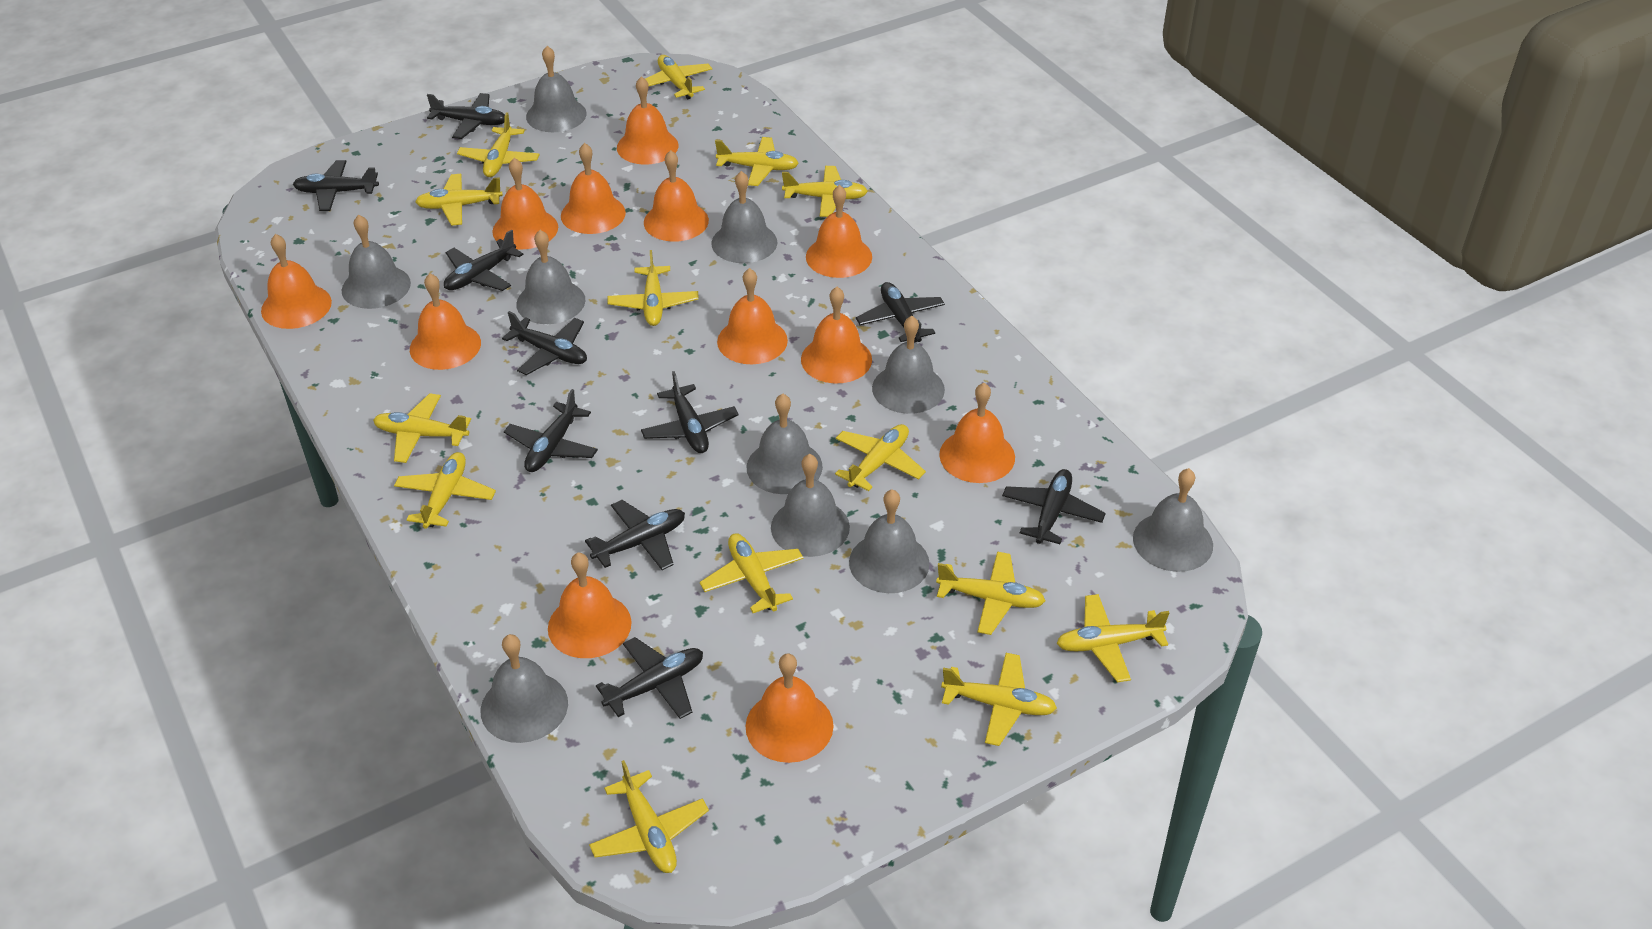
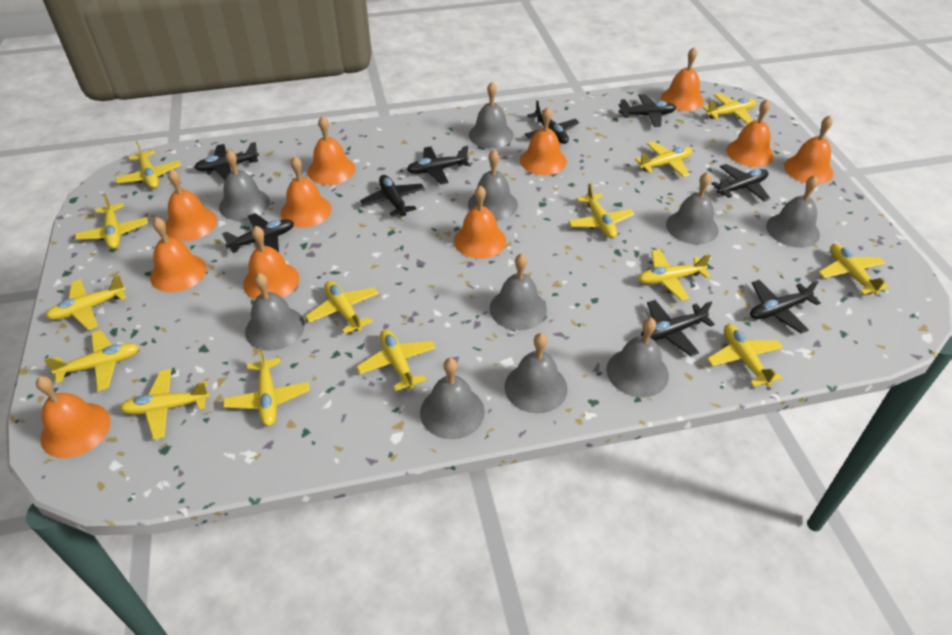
black plane: 10 -> 9
orange bell: 12 -> 11

